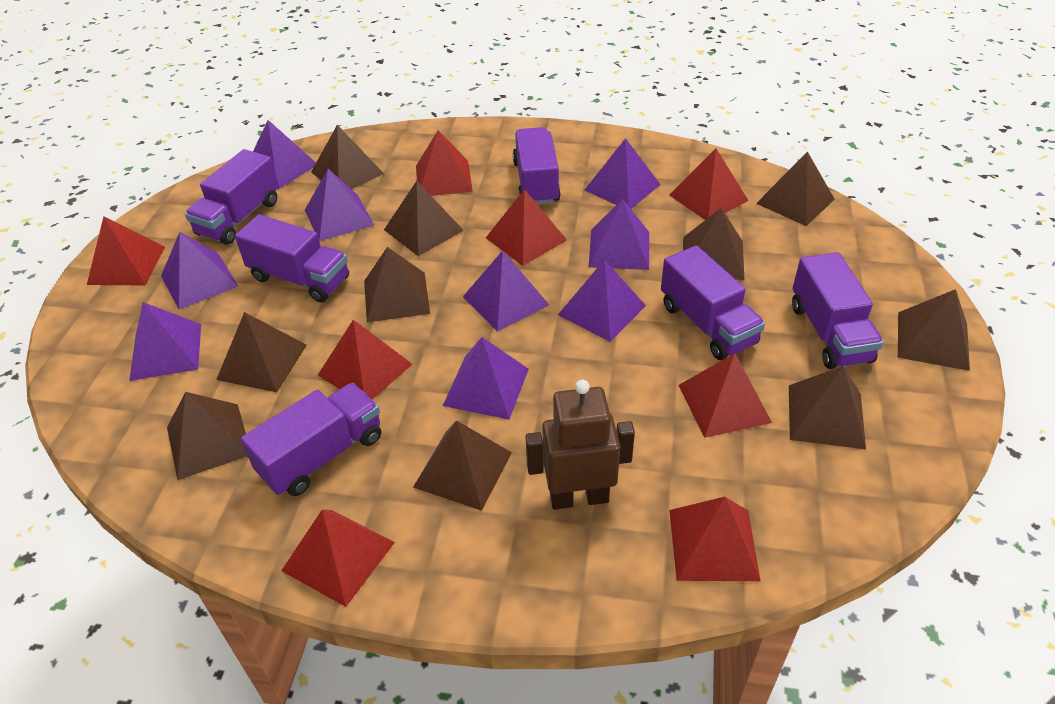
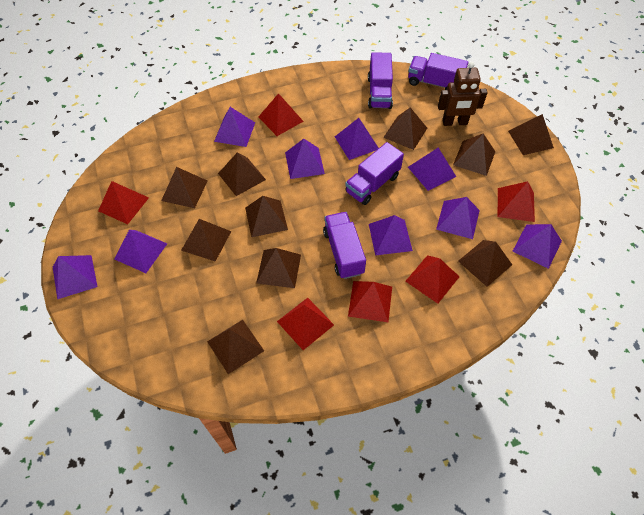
purple truck: 6 -> 4
red pyramid: 8 -> 6

